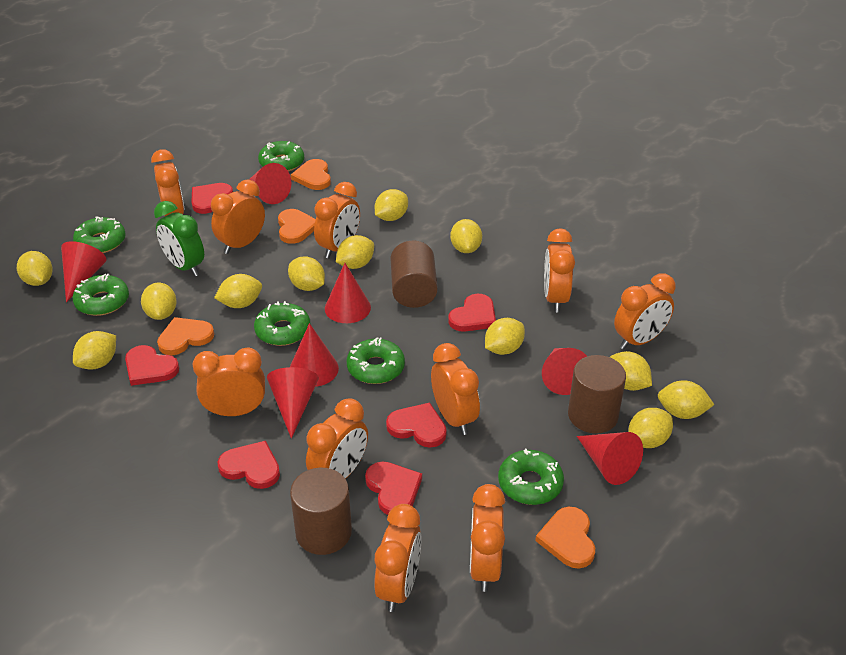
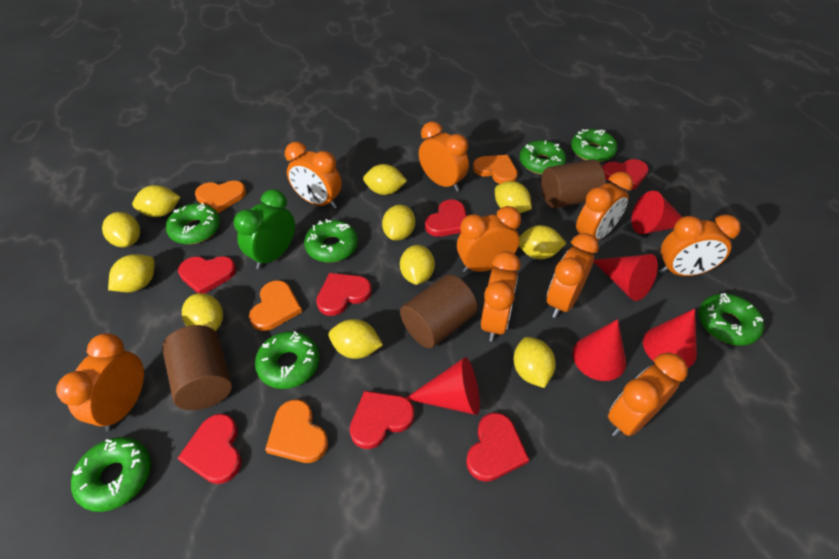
green donut: 6 -> 7
orange clock: 10 -> 9
red cone: 7 -> 5
red heart: 6 -> 7
yellow lemon: 12 -> 11

